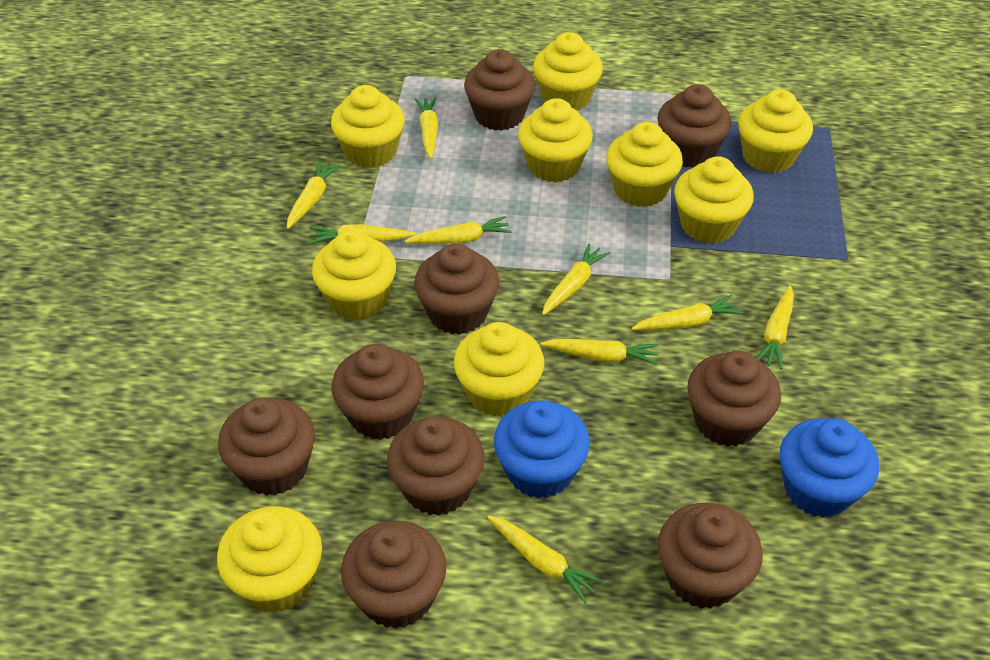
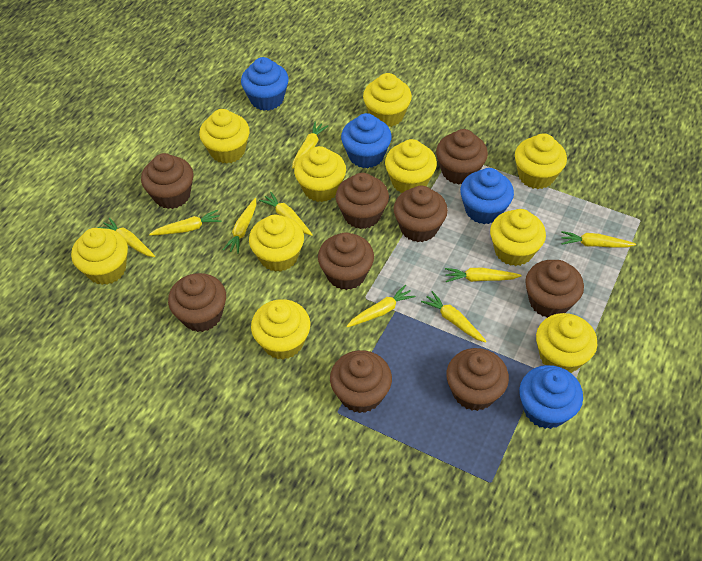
blue cupcake: 2 -> 4
yellow cupcake: 9 -> 10

